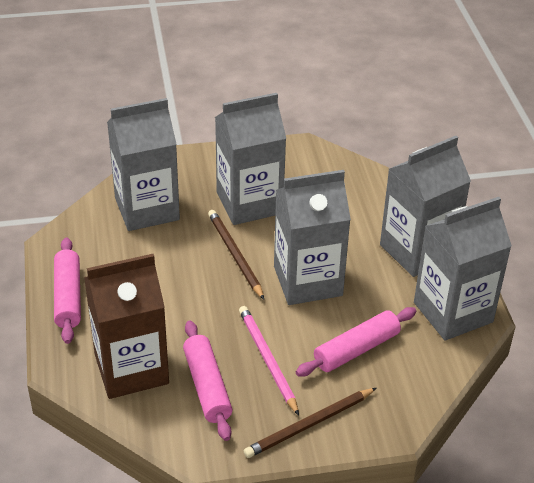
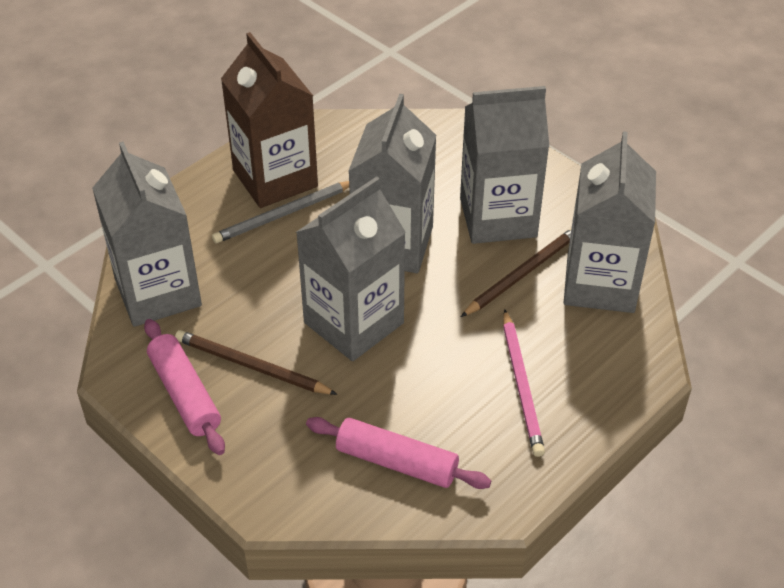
grey pencil: 0 -> 1
pink rolling pin: 3 -> 2

